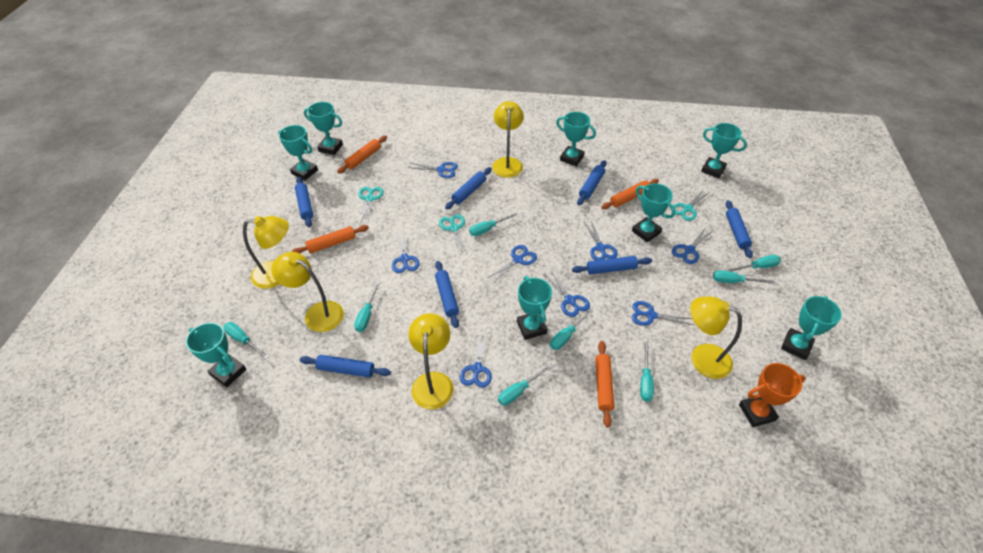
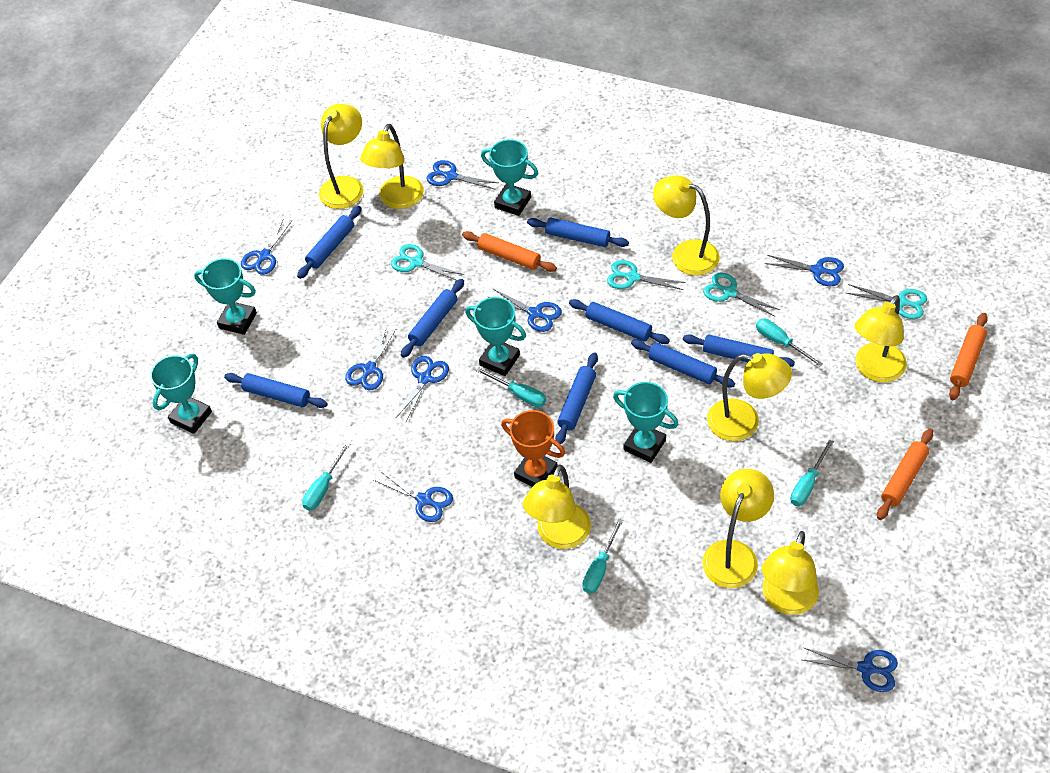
blue rolling pin: 7 -> 8
orange rolling pin: 4 -> 3
turquoise scissors: 3 -> 4
turquoise screwdriver: 8 -> 5
turquoise trophy: 8 -> 5
yellow lamp: 5 -> 8

